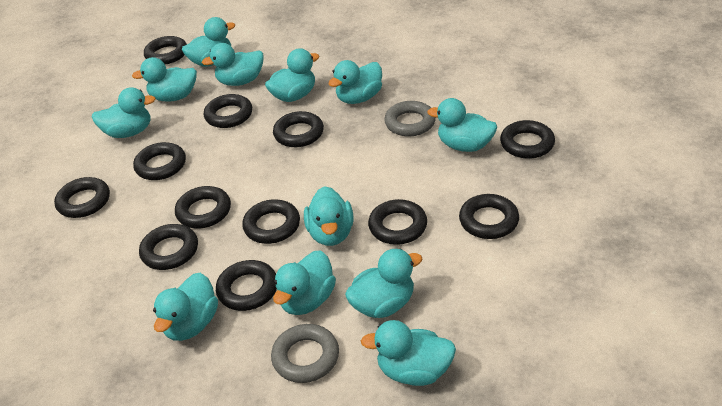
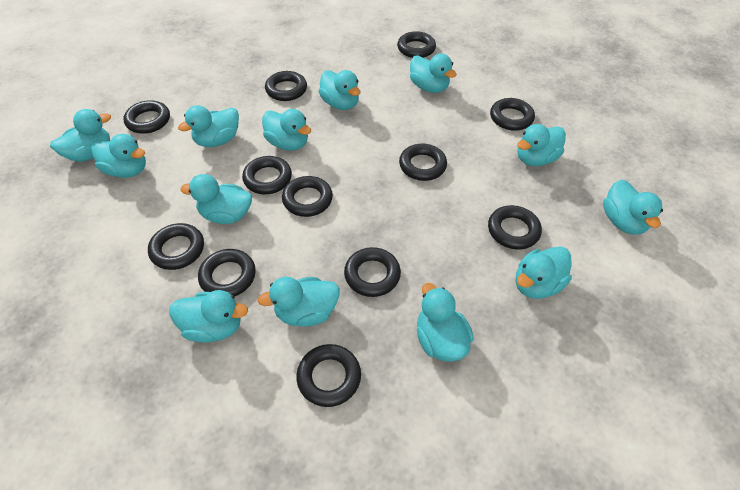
grey ring: 2 -> 0
turquoise duck: 12 -> 13

